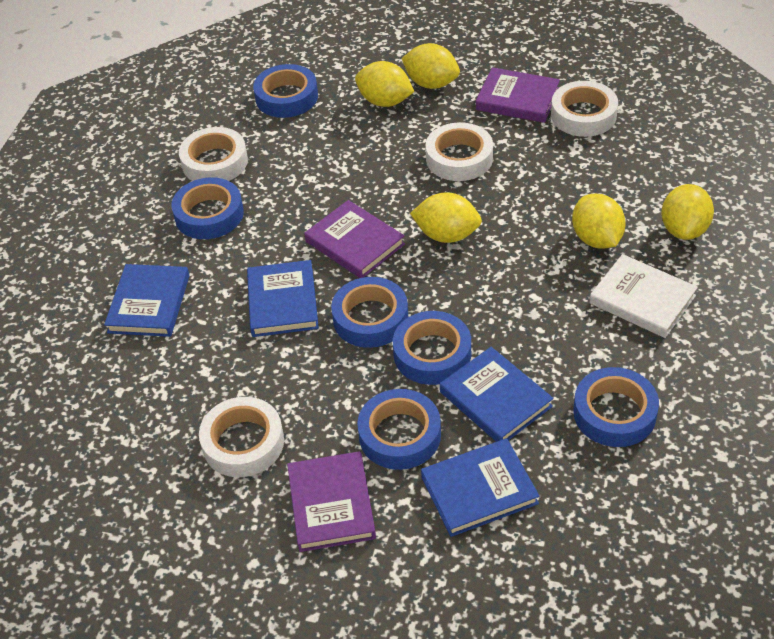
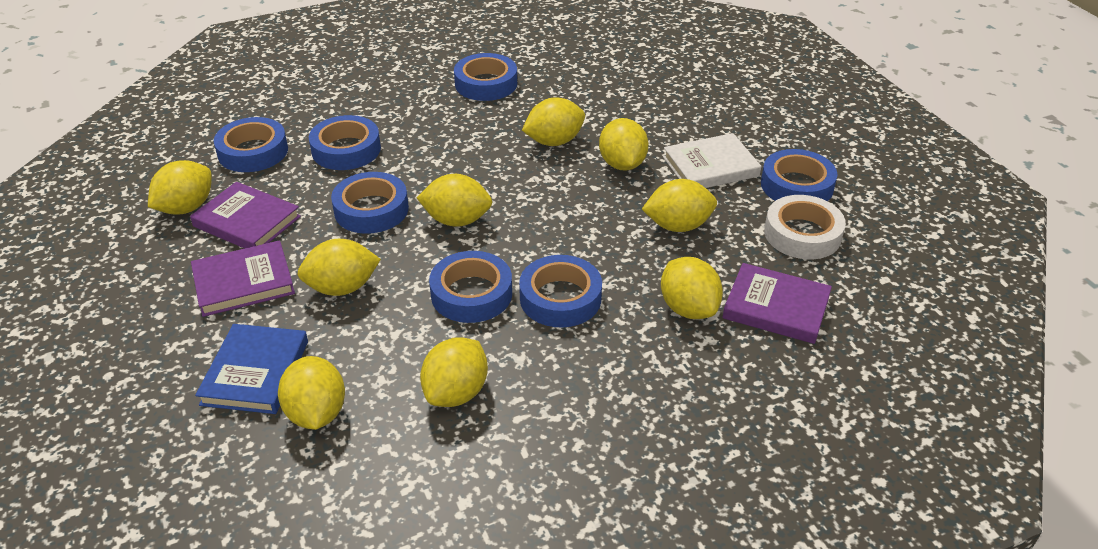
blue book: 4 -> 1
blue tape: 6 -> 7
white tape: 4 -> 1
yellow lemon: 5 -> 9

